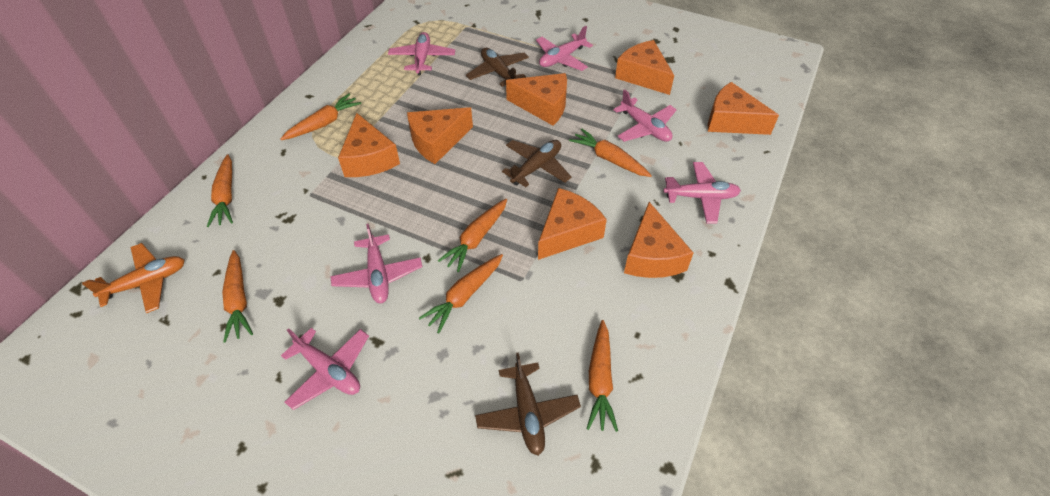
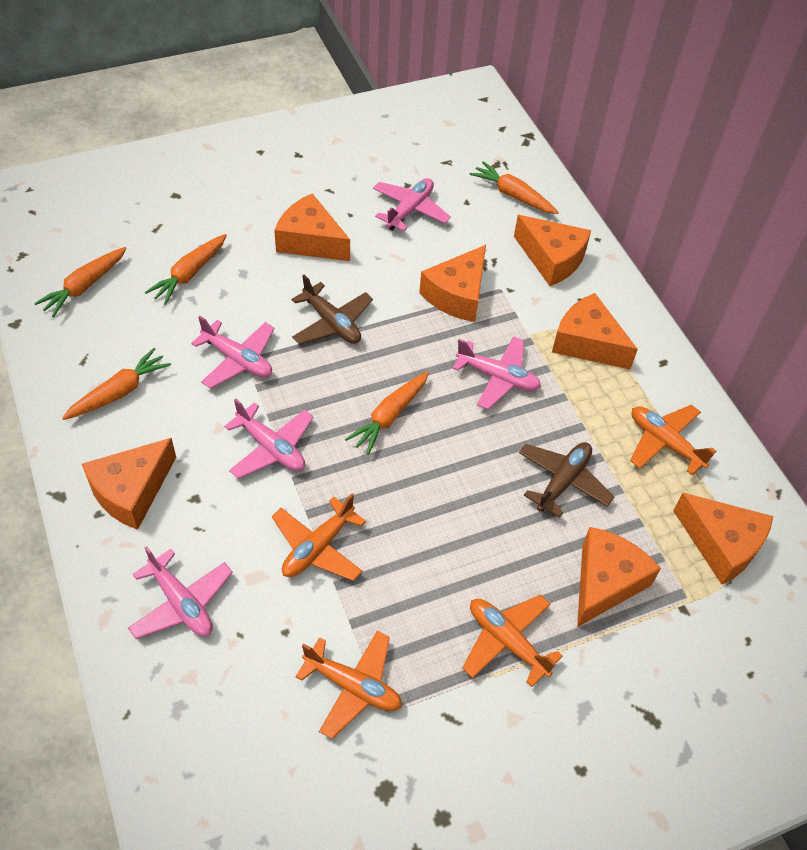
brown plane: 3 -> 2
orange carrot: 7 -> 5
orange plane: 1 -> 4
pink plane: 6 -> 5

